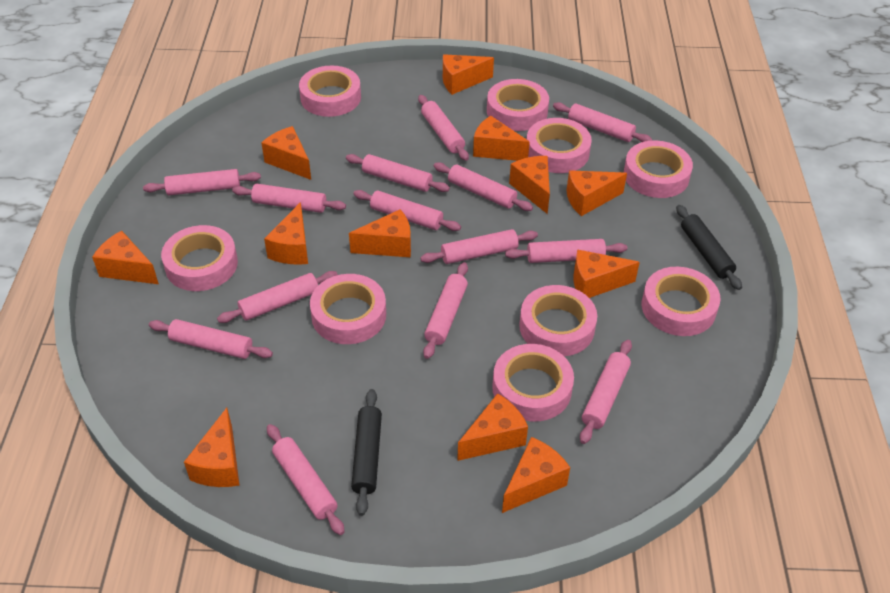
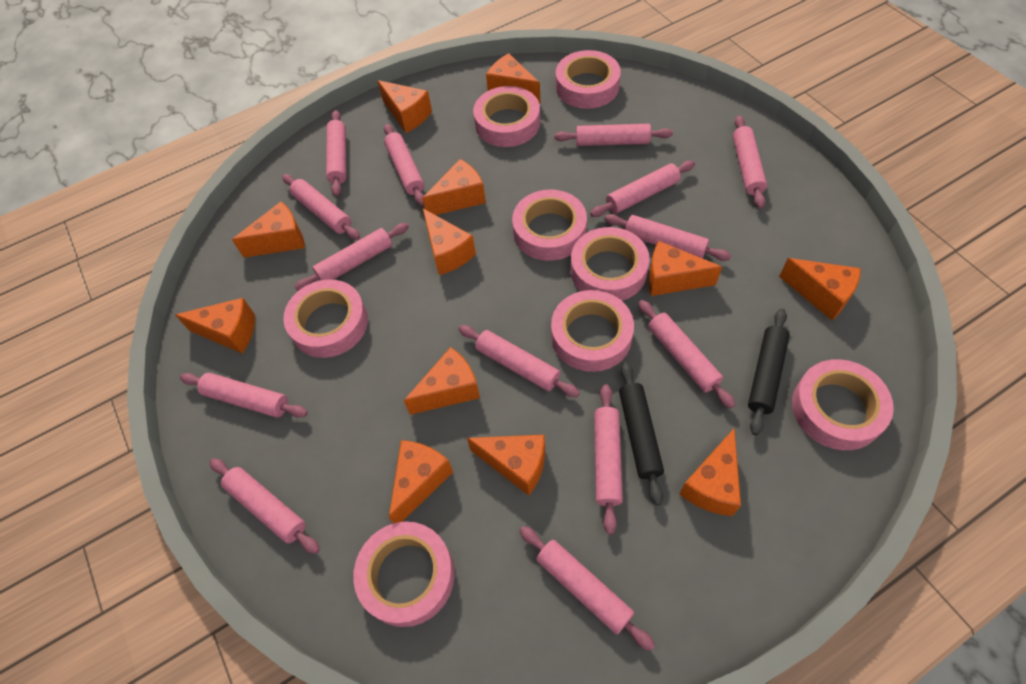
pink tape: 9 -> 8

